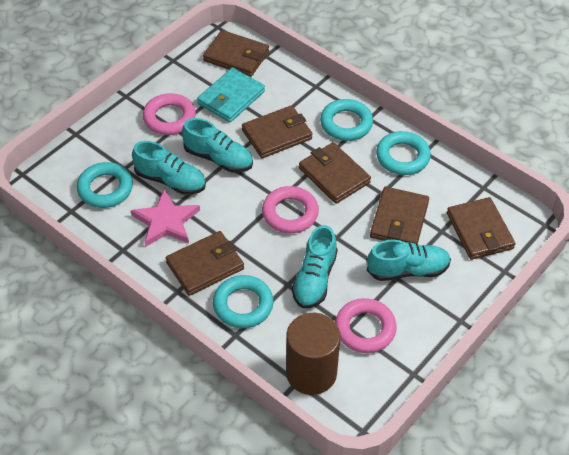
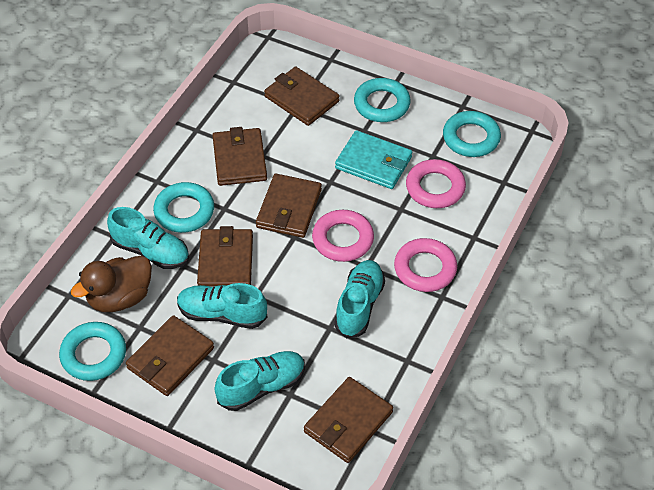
brown cylinder: 1 -> 0
brown duck: 0 -> 1
pink star: 1 -> 0

